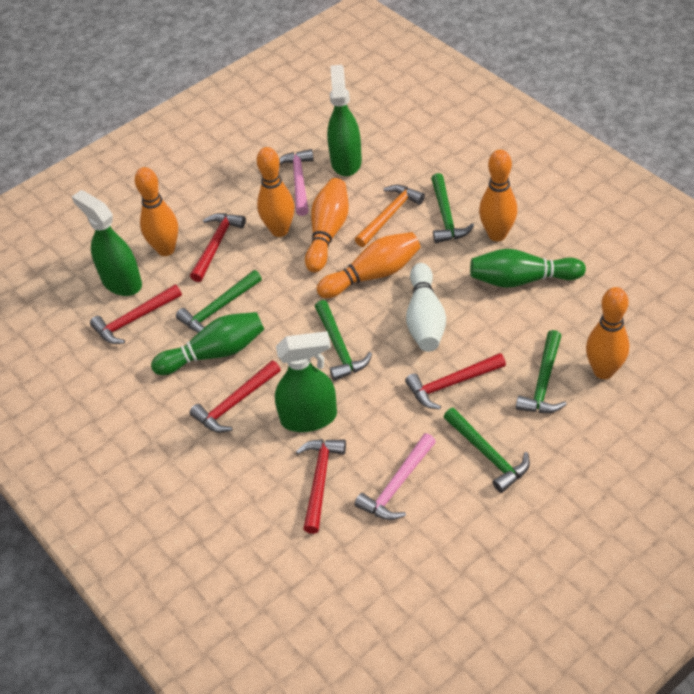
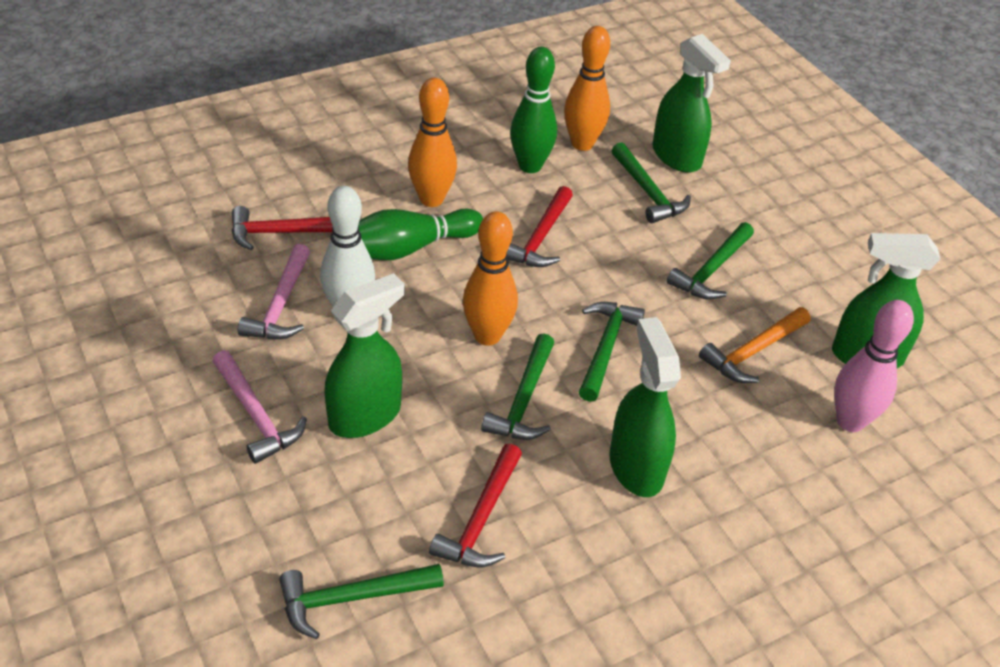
green spray bottle: 3 -> 4
orange bowling pin: 6 -> 3
pink bowling pin: 0 -> 1
red hammer: 5 -> 3

